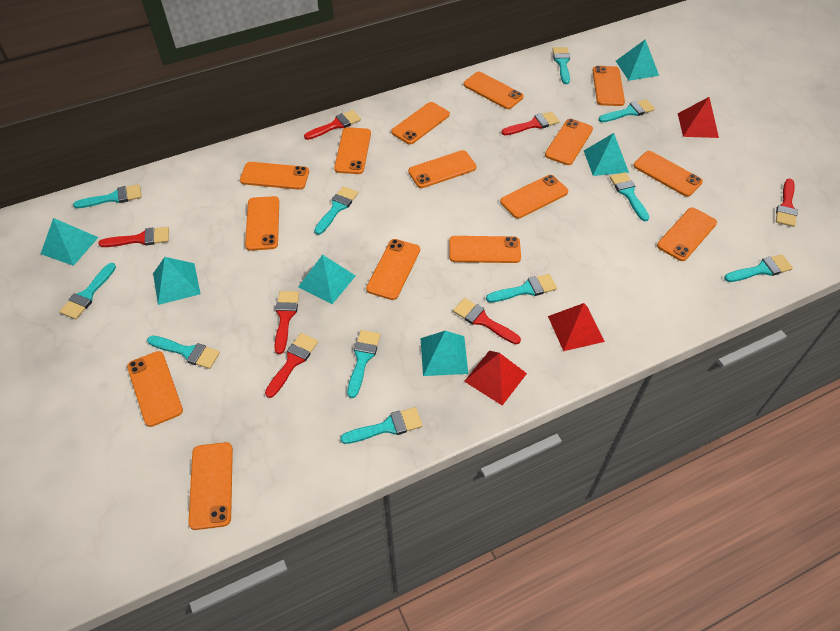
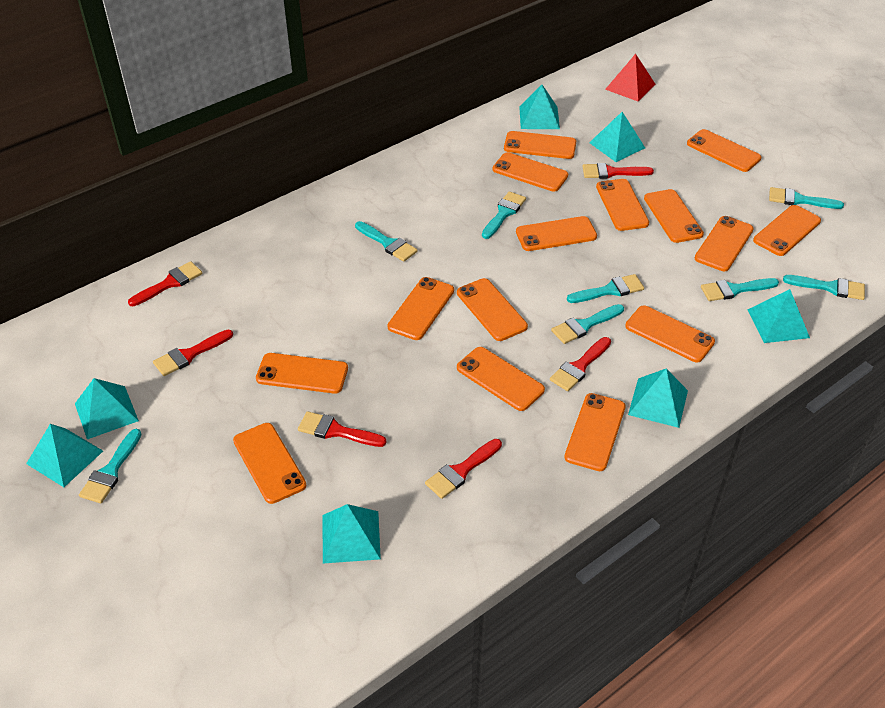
red brush: 7 -> 6
red pyramid: 3 -> 1
turquoise brush: 11 -> 8
turquoise pyramid: 6 -> 7

